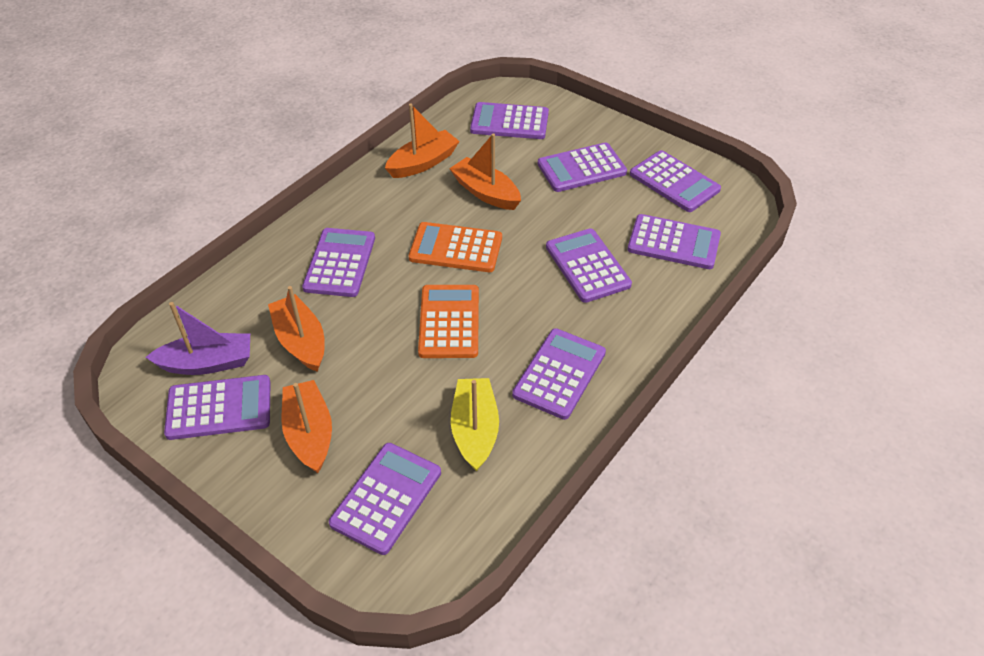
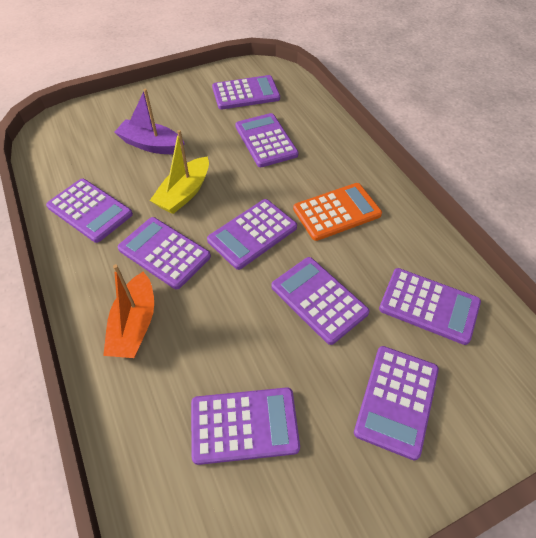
orange boat: 4 -> 1
orange calculator: 2 -> 1

